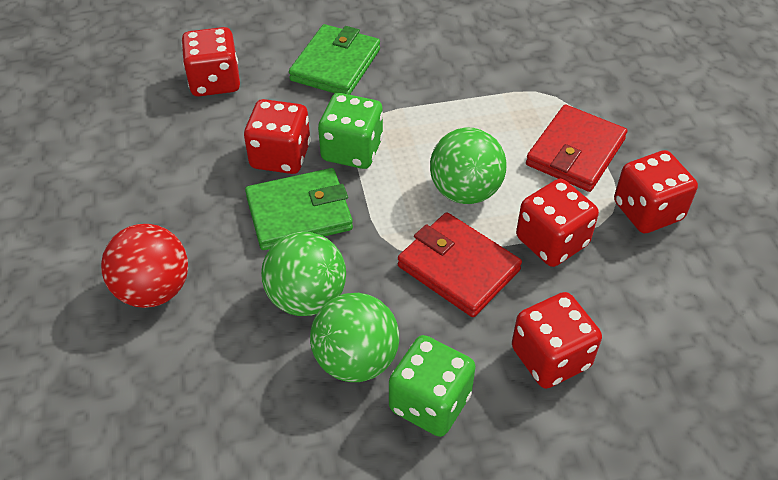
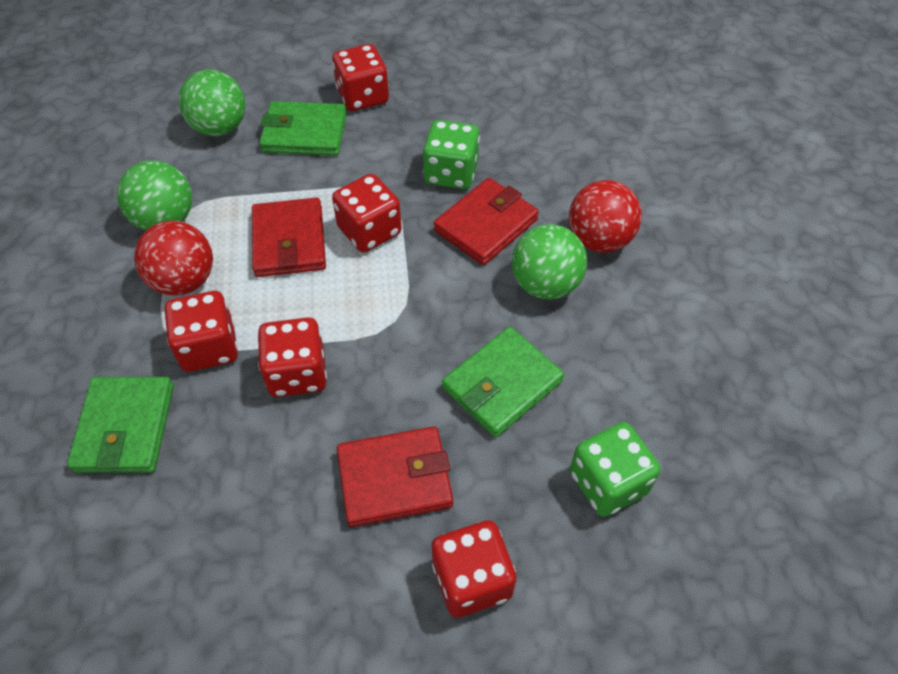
green wallet: 2 -> 3
red ball: 1 -> 2
red wallet: 2 -> 3

